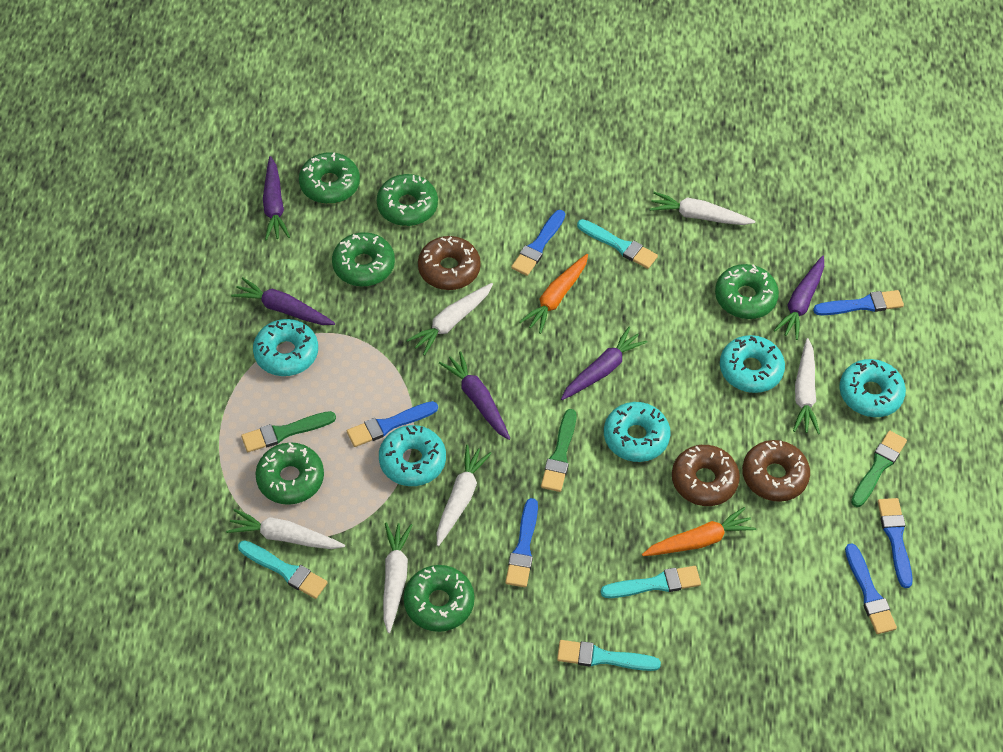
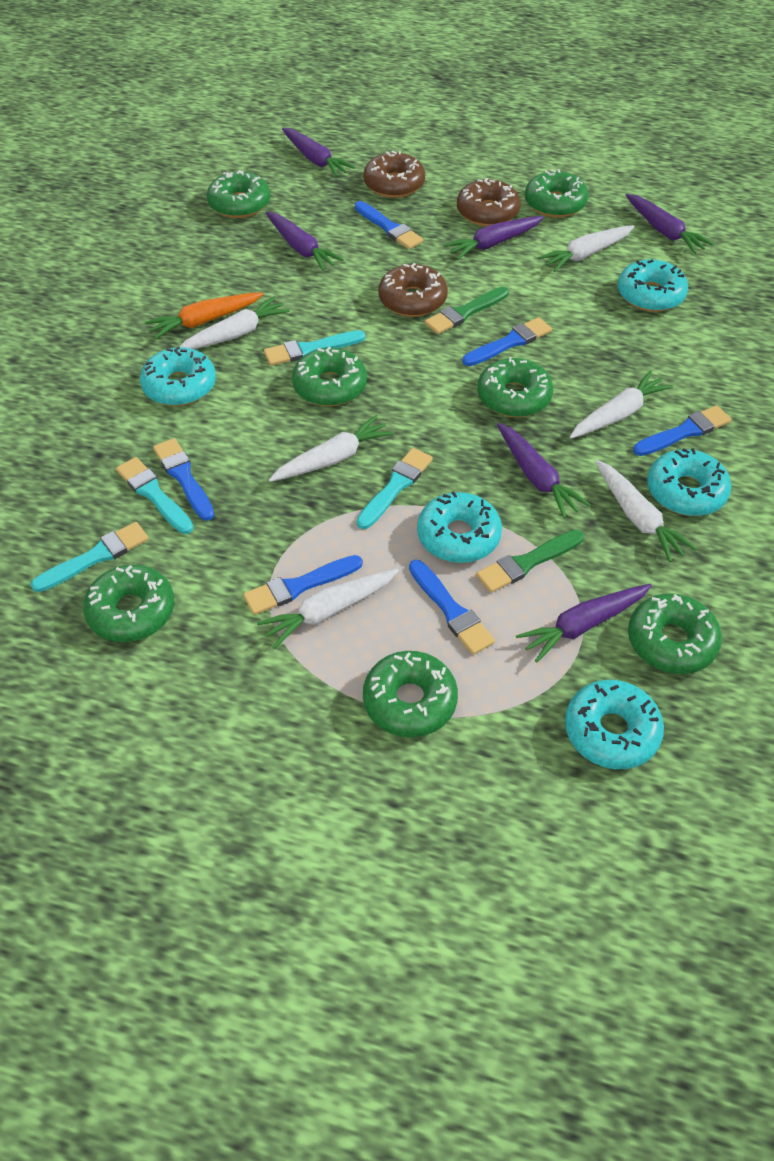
green brush: 3 -> 2
green donut: 6 -> 7
orange carrot: 2 -> 1
purple carrot: 5 -> 6

